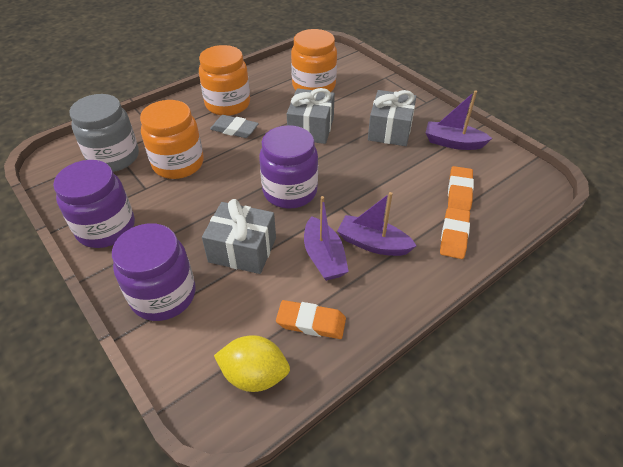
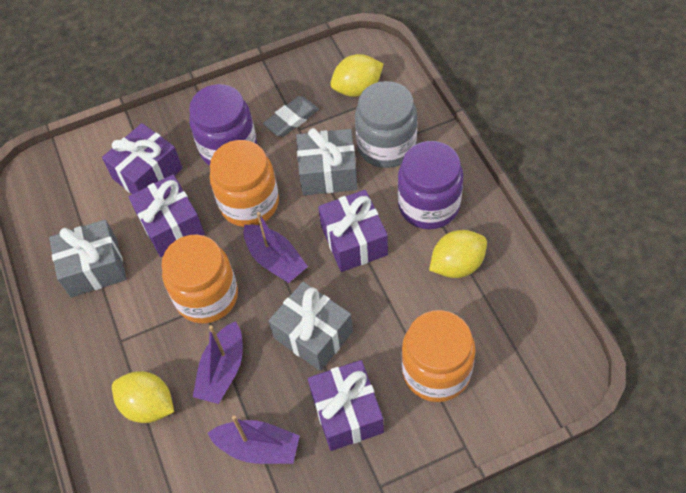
orange eraser: 3 -> 0
purple gift: 0 -> 4
purple jar: 3 -> 2
yellow lemon: 1 -> 3

